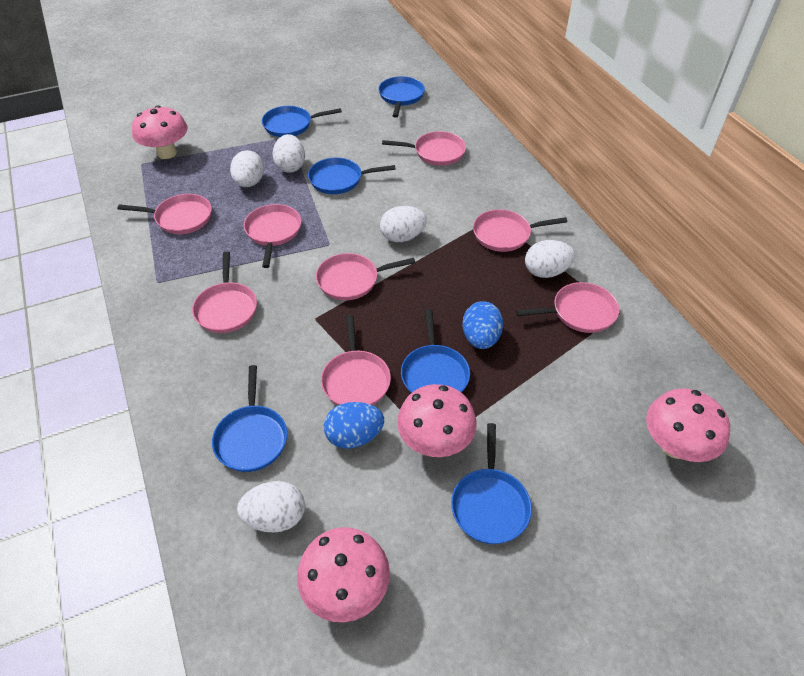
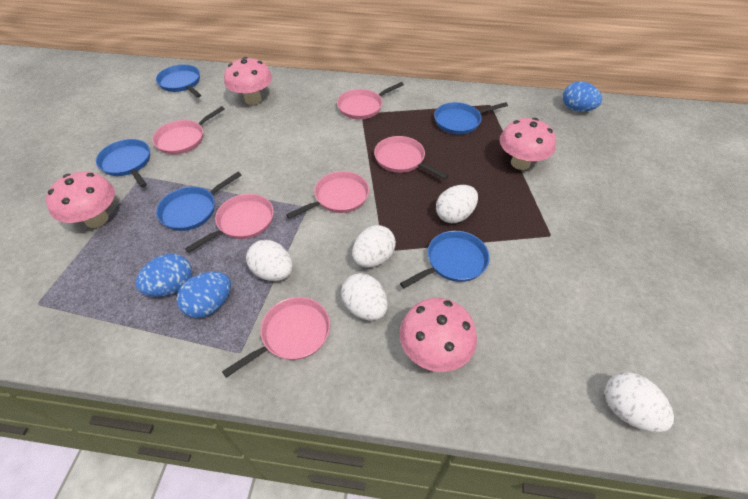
blue egg: 2 -> 3
blue pan: 6 -> 5
pink pan: 8 -> 6

